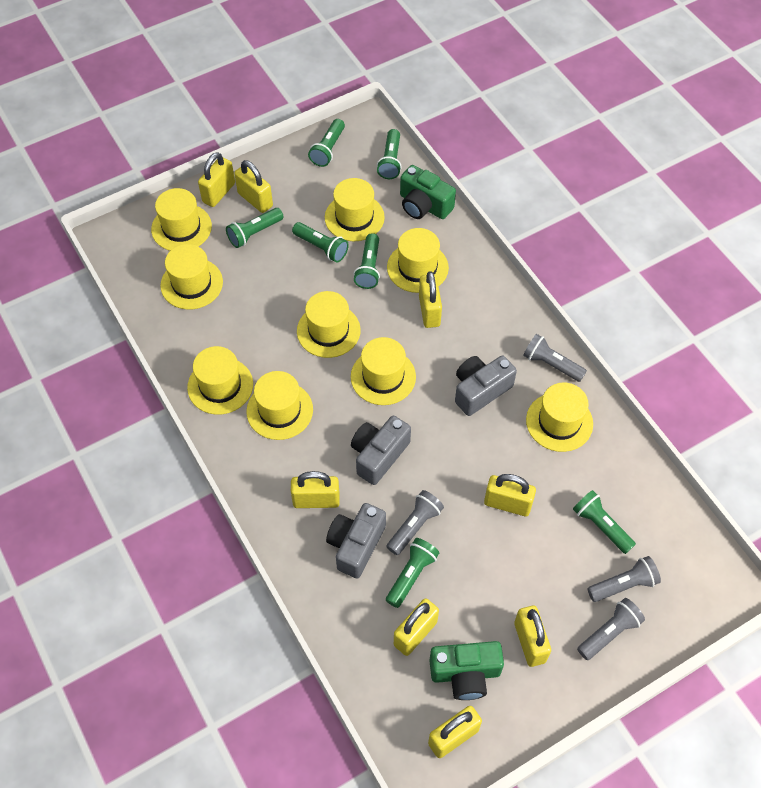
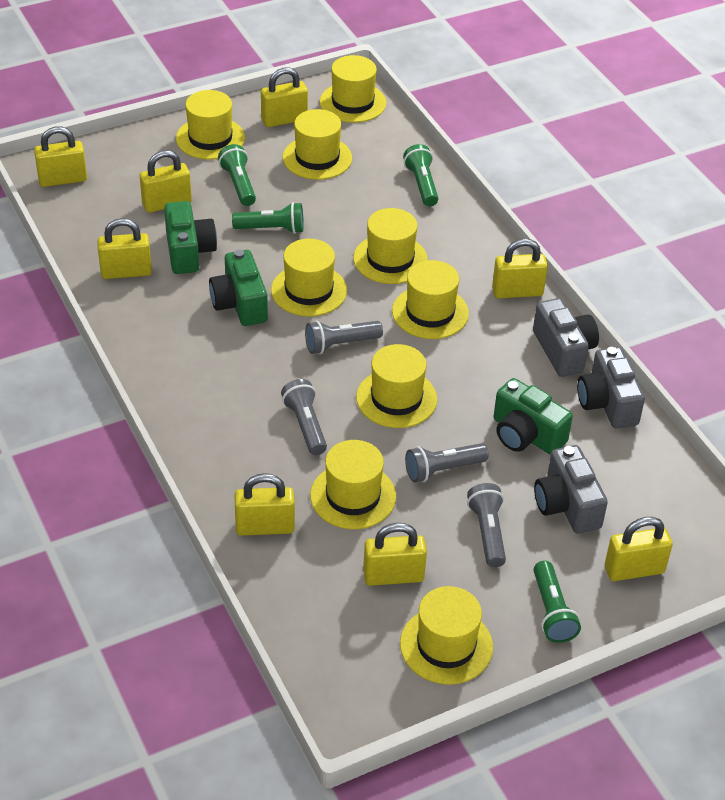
green camera: 2 -> 3
green flashlight: 7 -> 4

